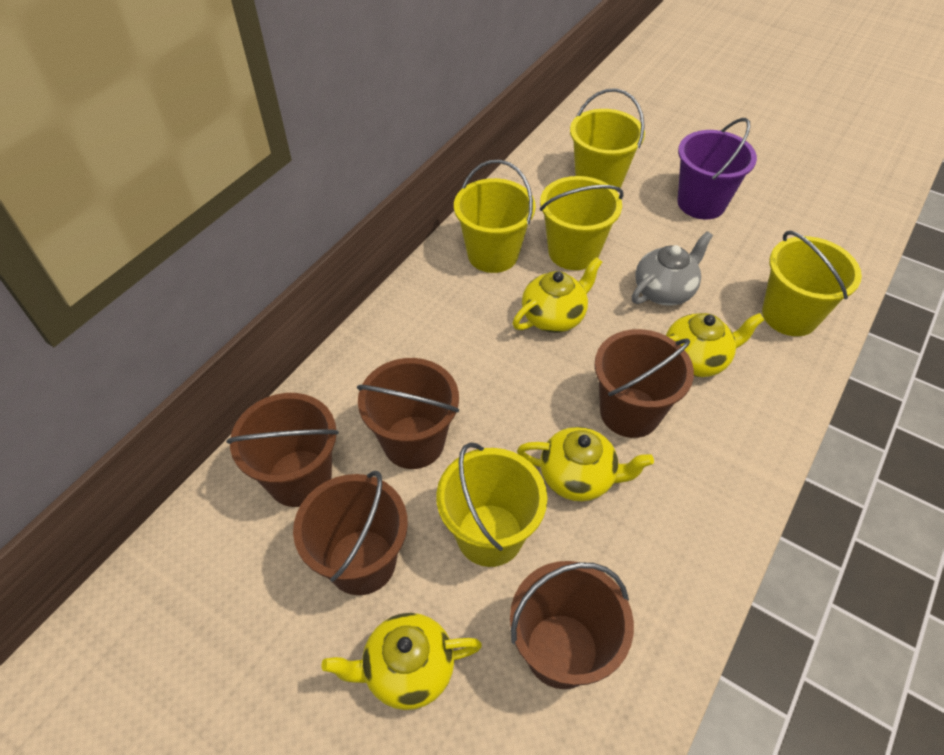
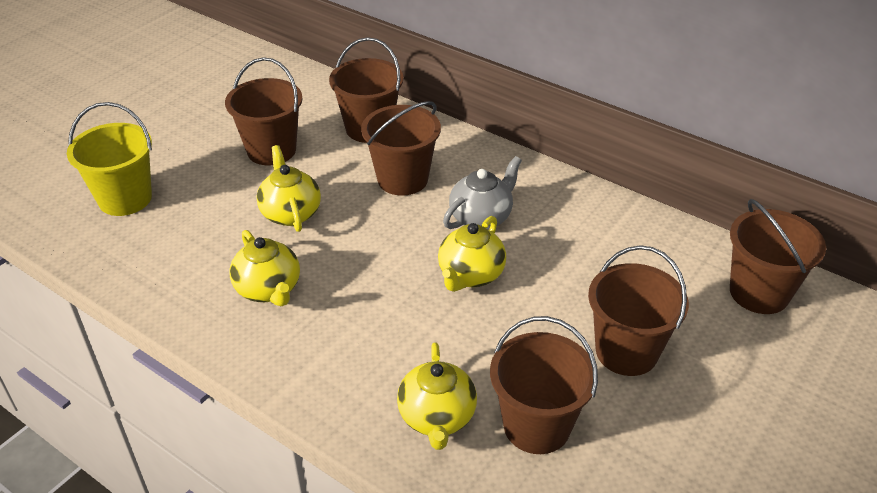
brown bucket: 5 -> 6
purple bucket: 1 -> 0
yellow bucket: 5 -> 1

